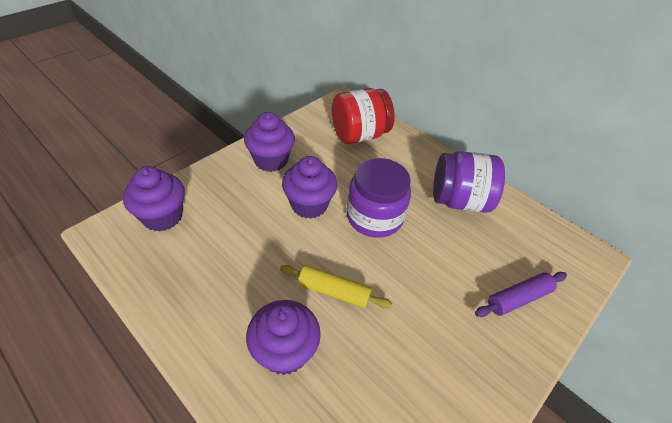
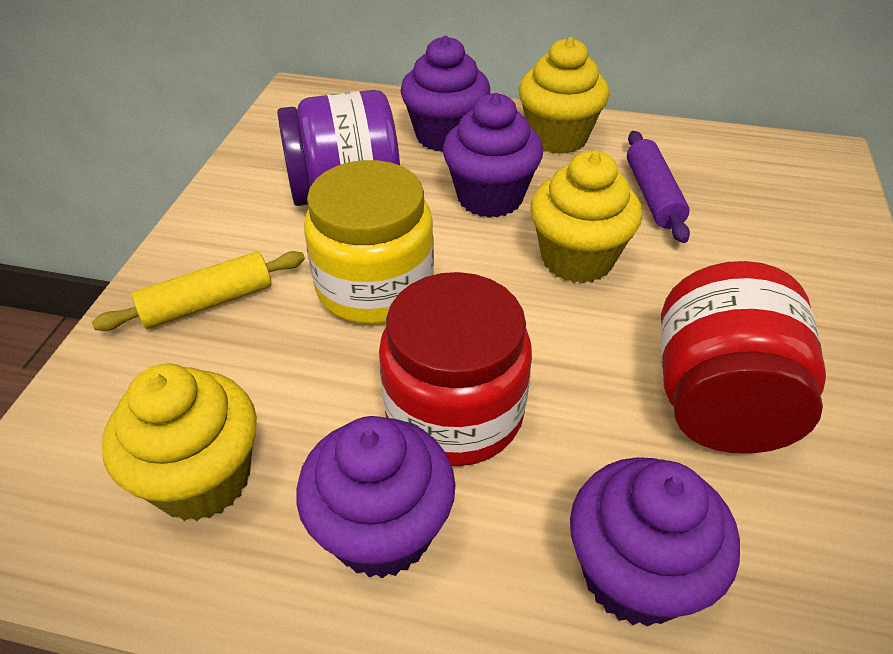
purple jar: 2 -> 1
red jar: 1 -> 2
yellow cupcake: 0 -> 3
yellow jar: 0 -> 1

